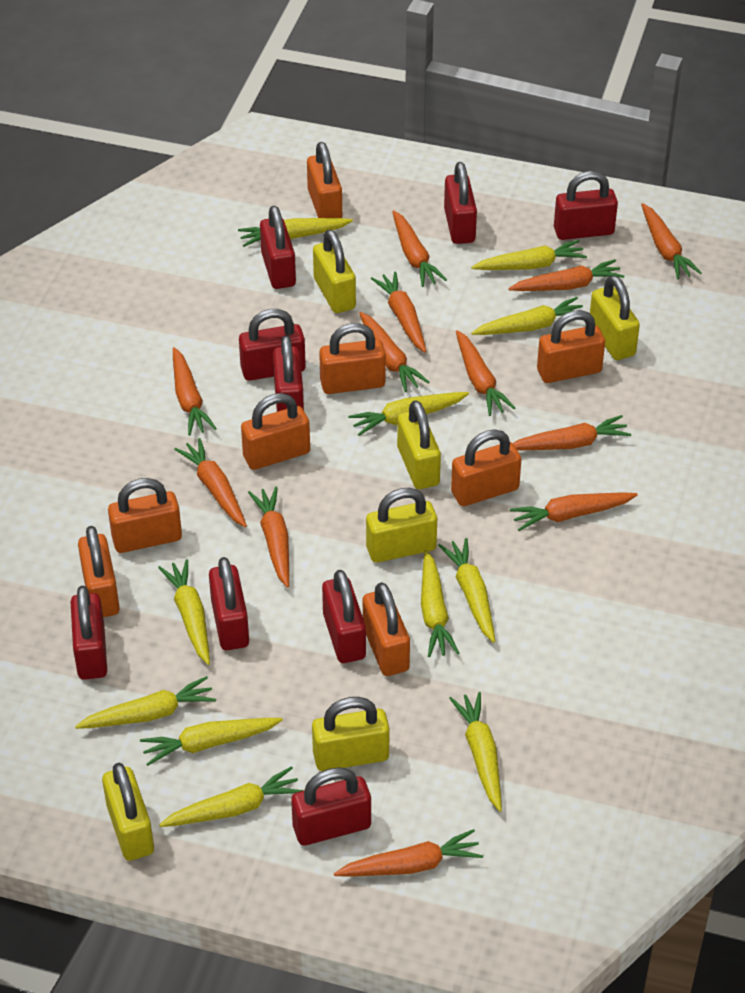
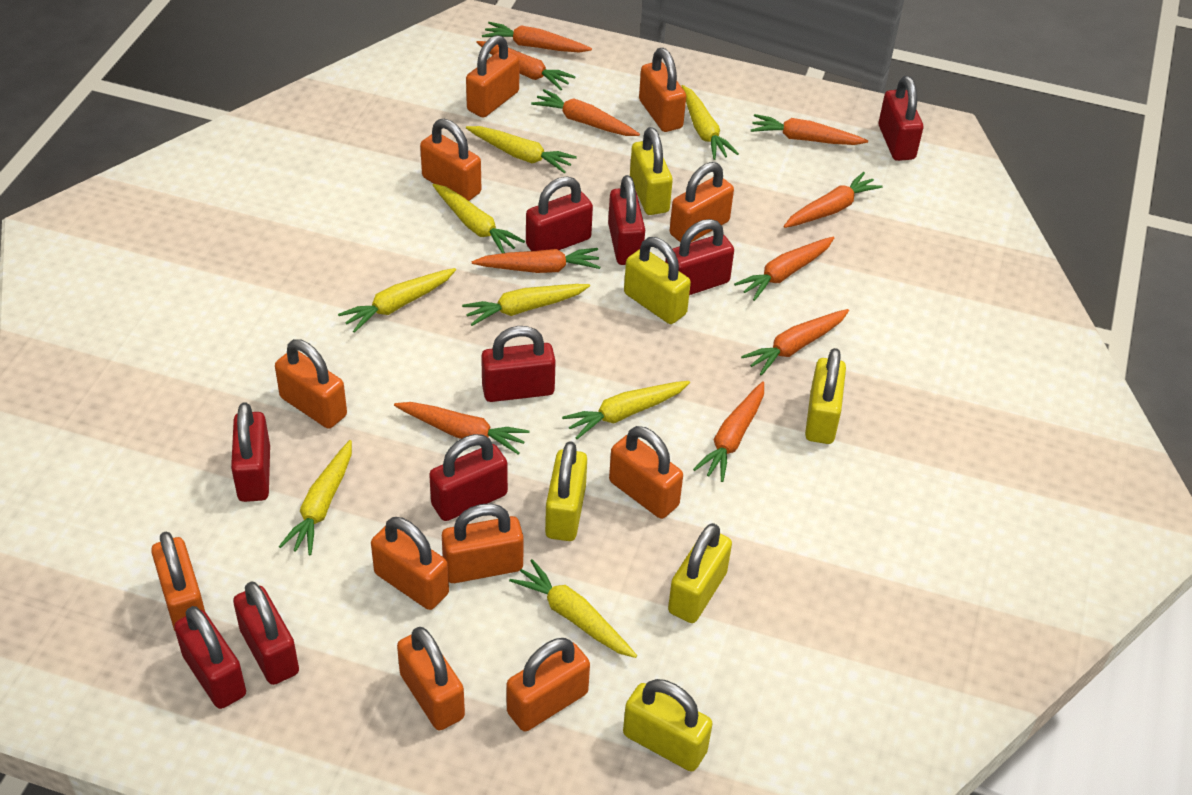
orange carrot: 12 -> 10
orange padlock: 8 -> 11
yellow carrot: 11 -> 8

